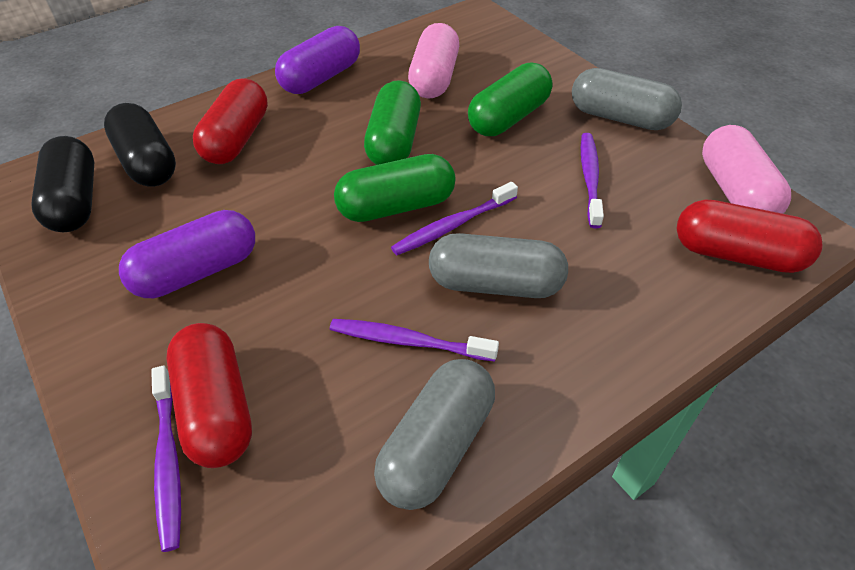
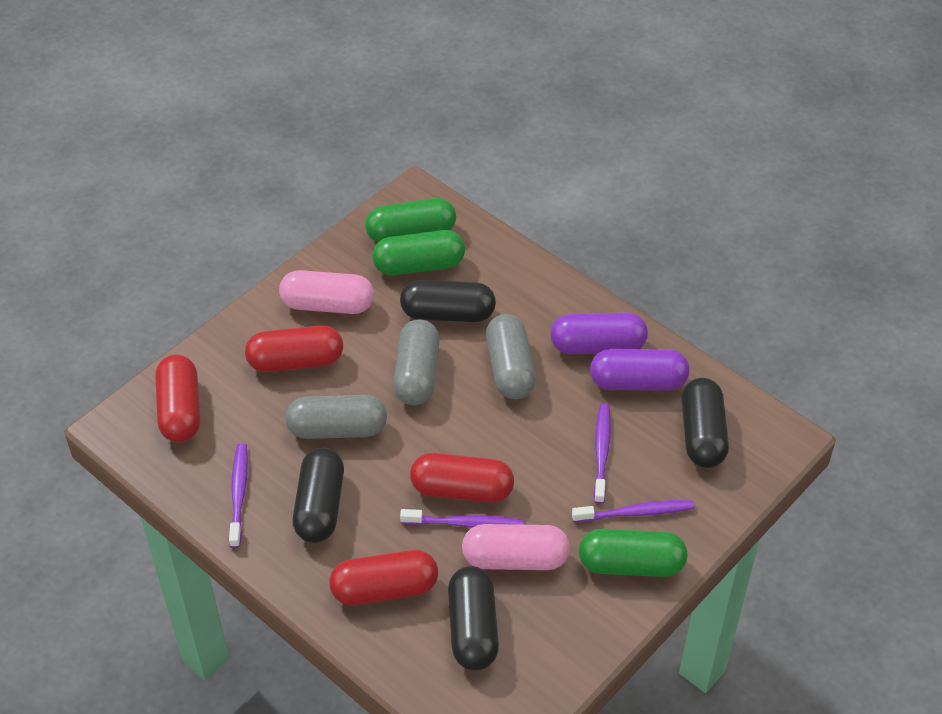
black capsule: 2 -> 4
red capsule: 3 -> 4

